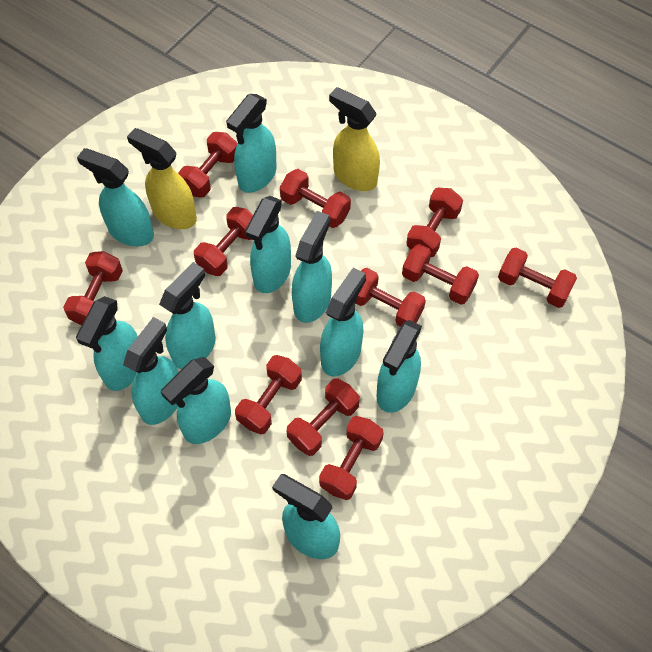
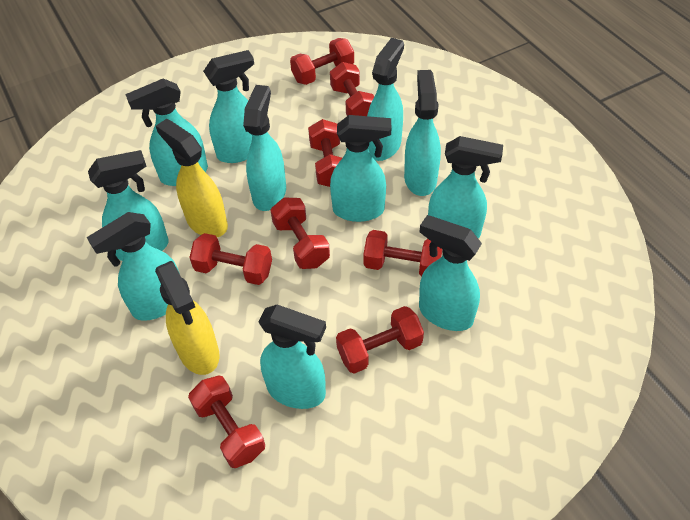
red dumbbell: 11 -> 8

